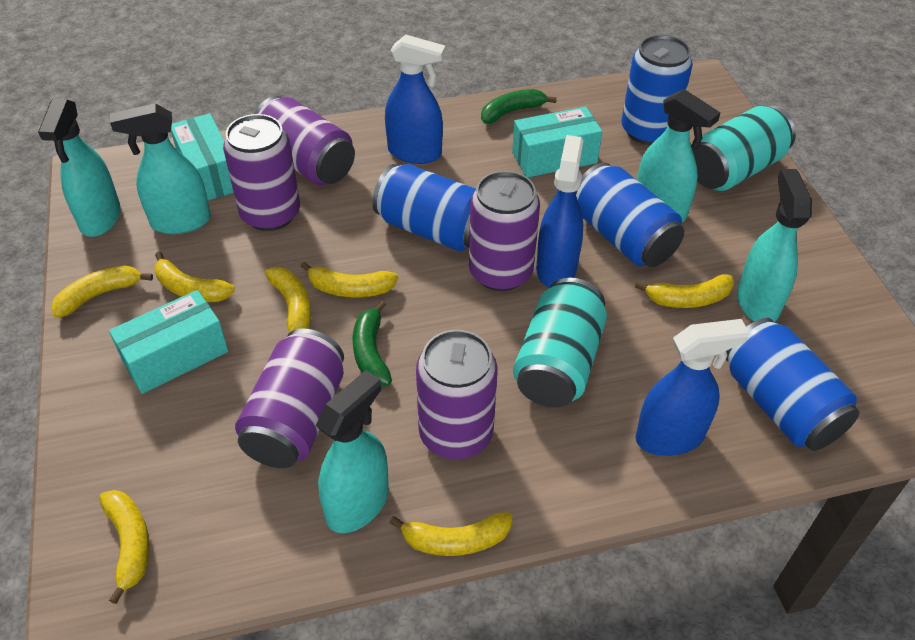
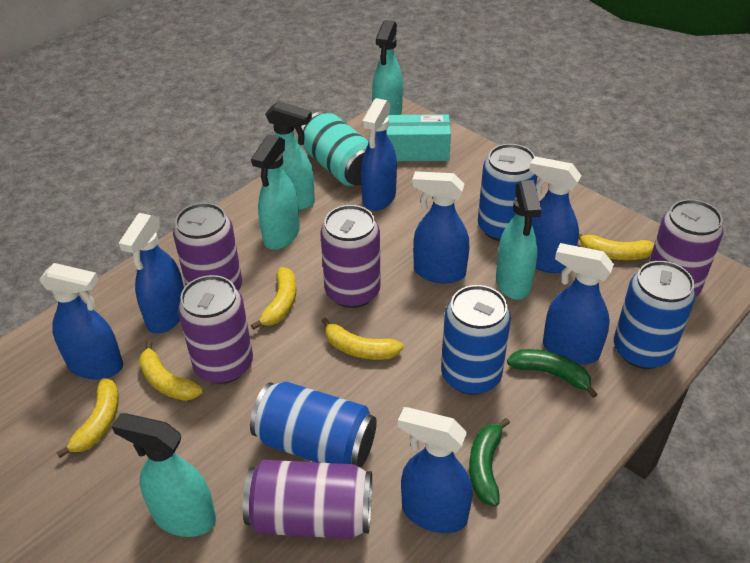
blue spray bottle: 3 -> 7
turquoise box: 3 -> 1
turquoise can: 2 -> 1
yellow banana: 7 -> 5

